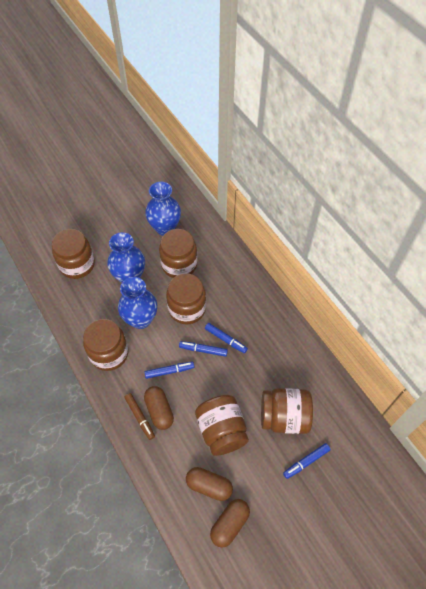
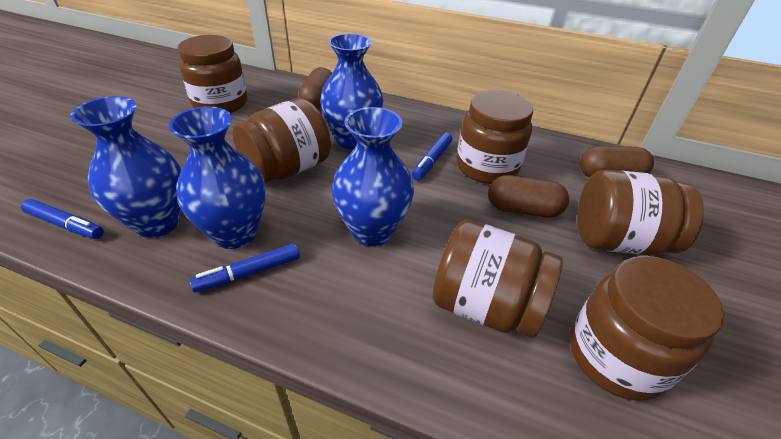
blue marker: 4 -> 3
blue vase: 3 -> 4
brown marker: 1 -> 0

